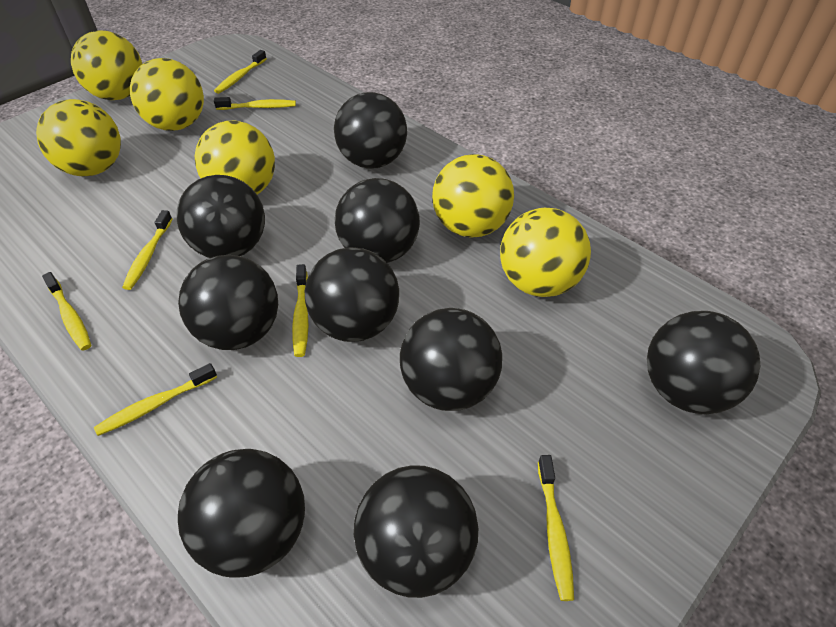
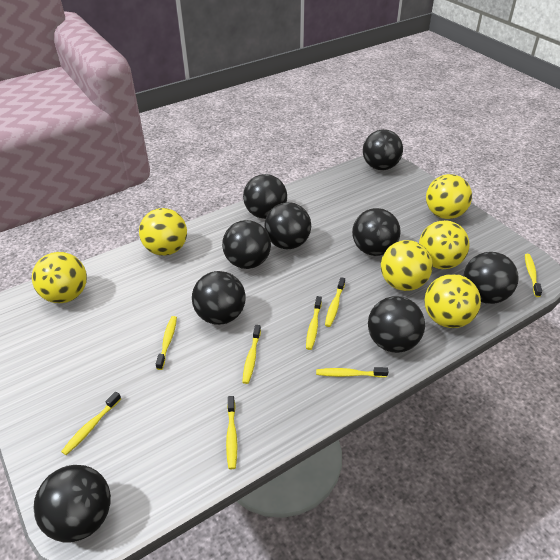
yellow toothbrush: 7 -> 8

